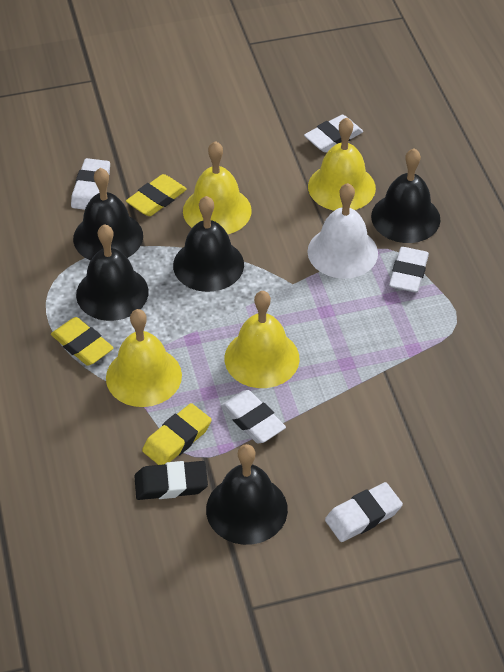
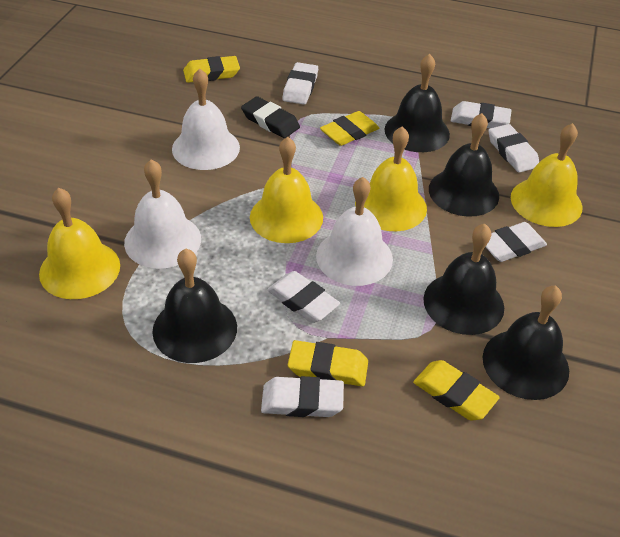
white bell: 1 -> 3
white eraser: 5 -> 6
yellow eraser: 3 -> 4

